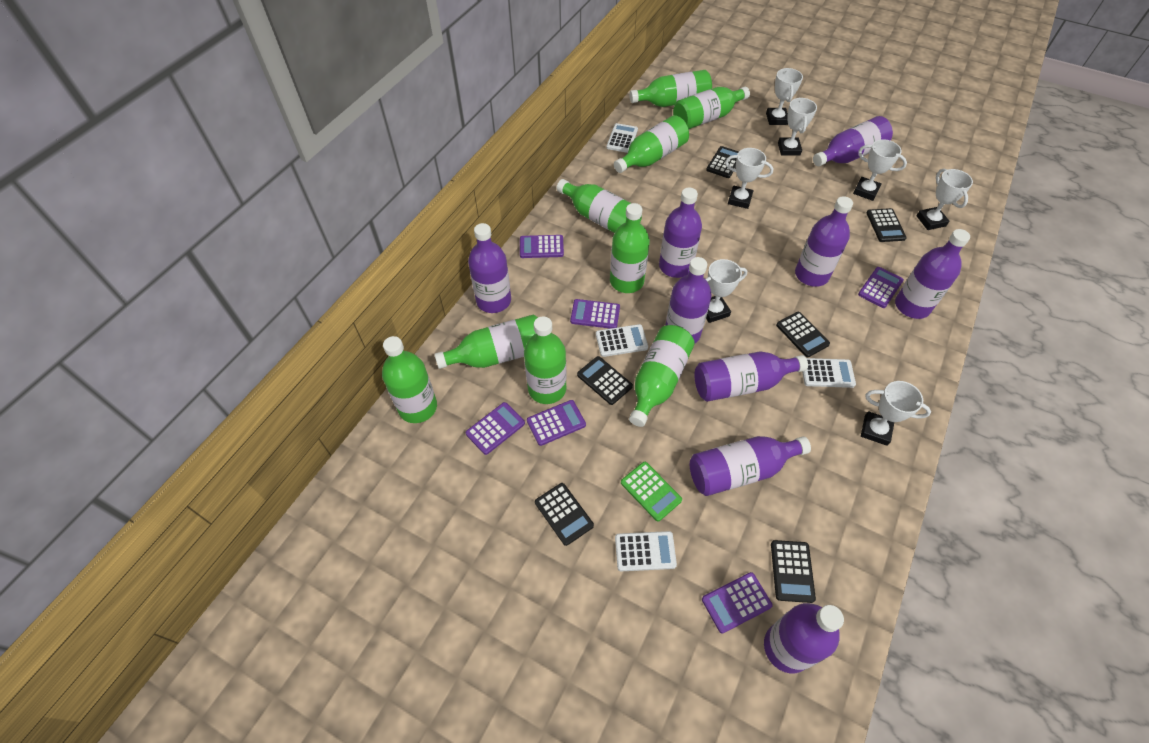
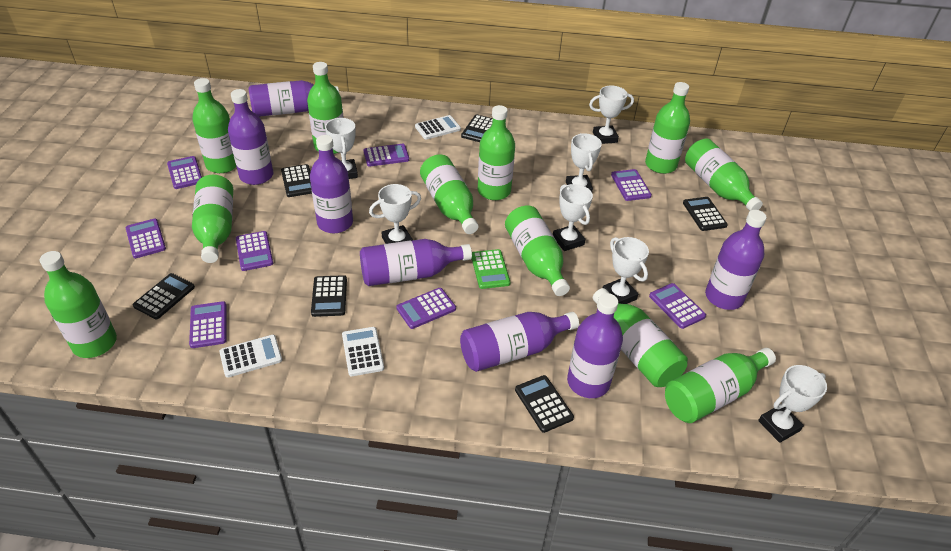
green bottle: 9 -> 11
purple bottle: 9 -> 7
purple calculator: 6 -> 8
white calculator: 4 -> 3

